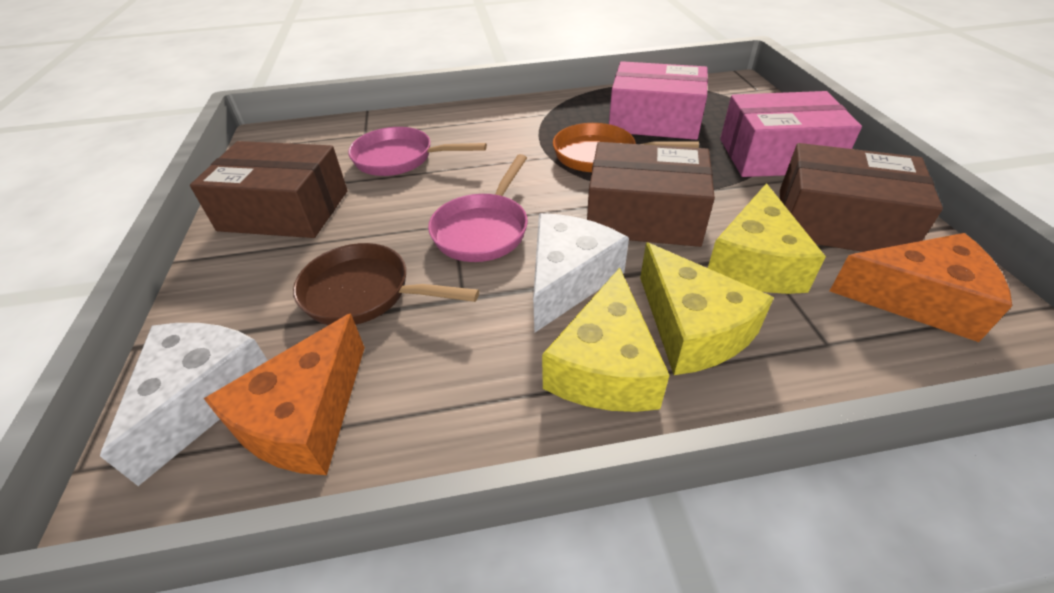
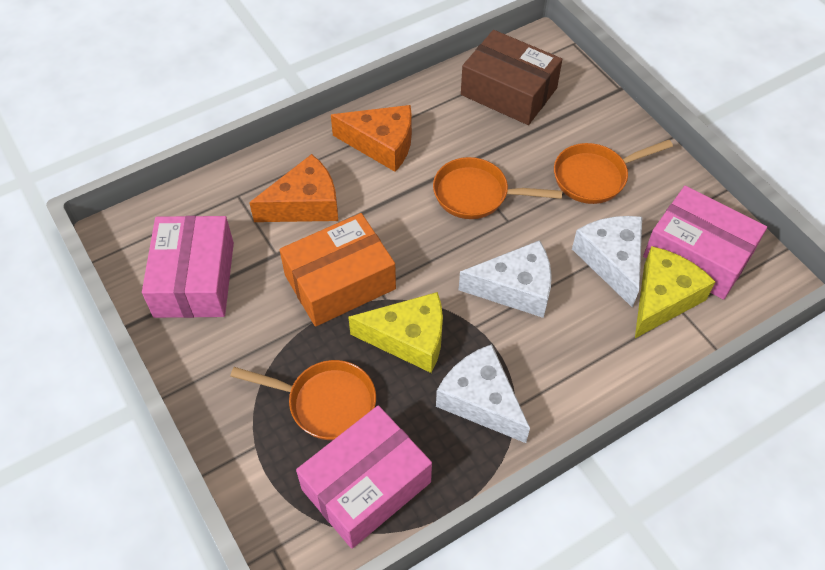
brown box: 3 -> 1
brown pan: 1 -> 0
orange box: 0 -> 1
orange pan: 1 -> 3
pink box: 2 -> 3
pink pan: 2 -> 0
white cheese: 2 -> 3
yellow cheese: 3 -> 2

